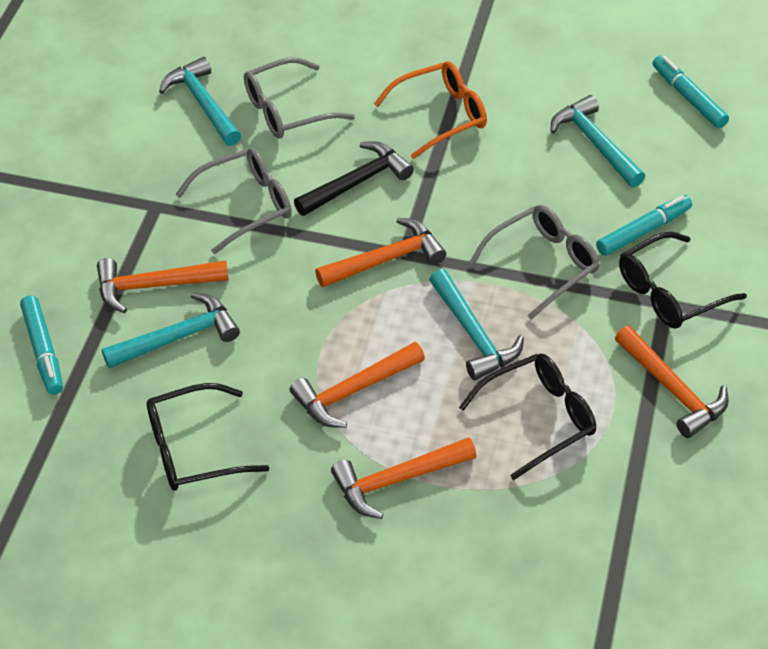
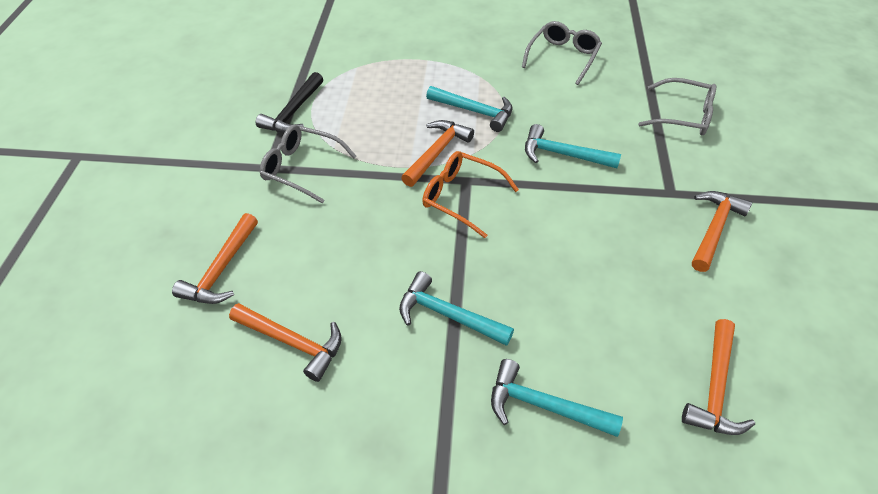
black glasses: 3 -> 0
turquoise marker: 3 -> 0

